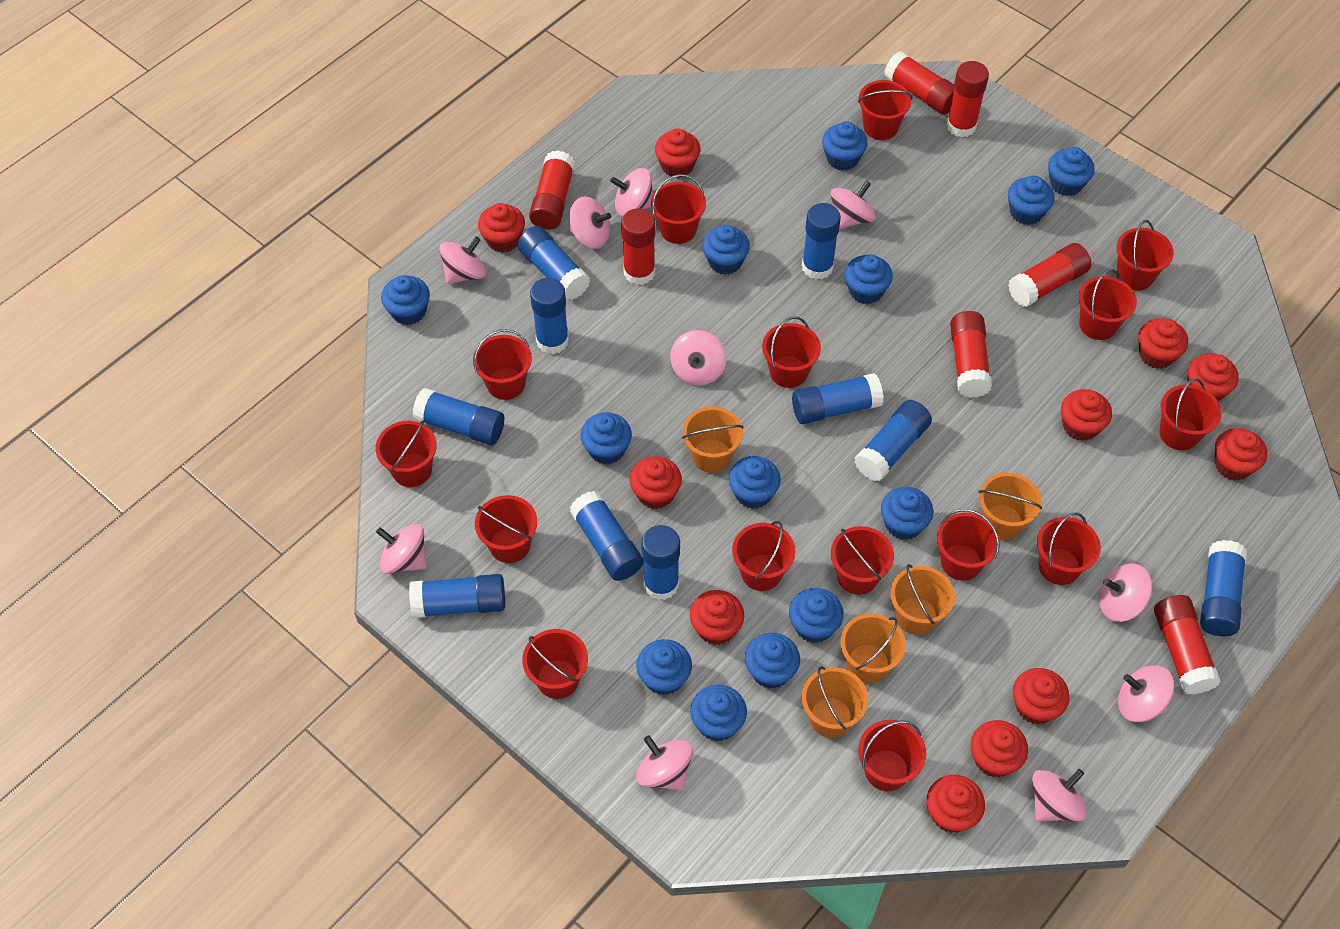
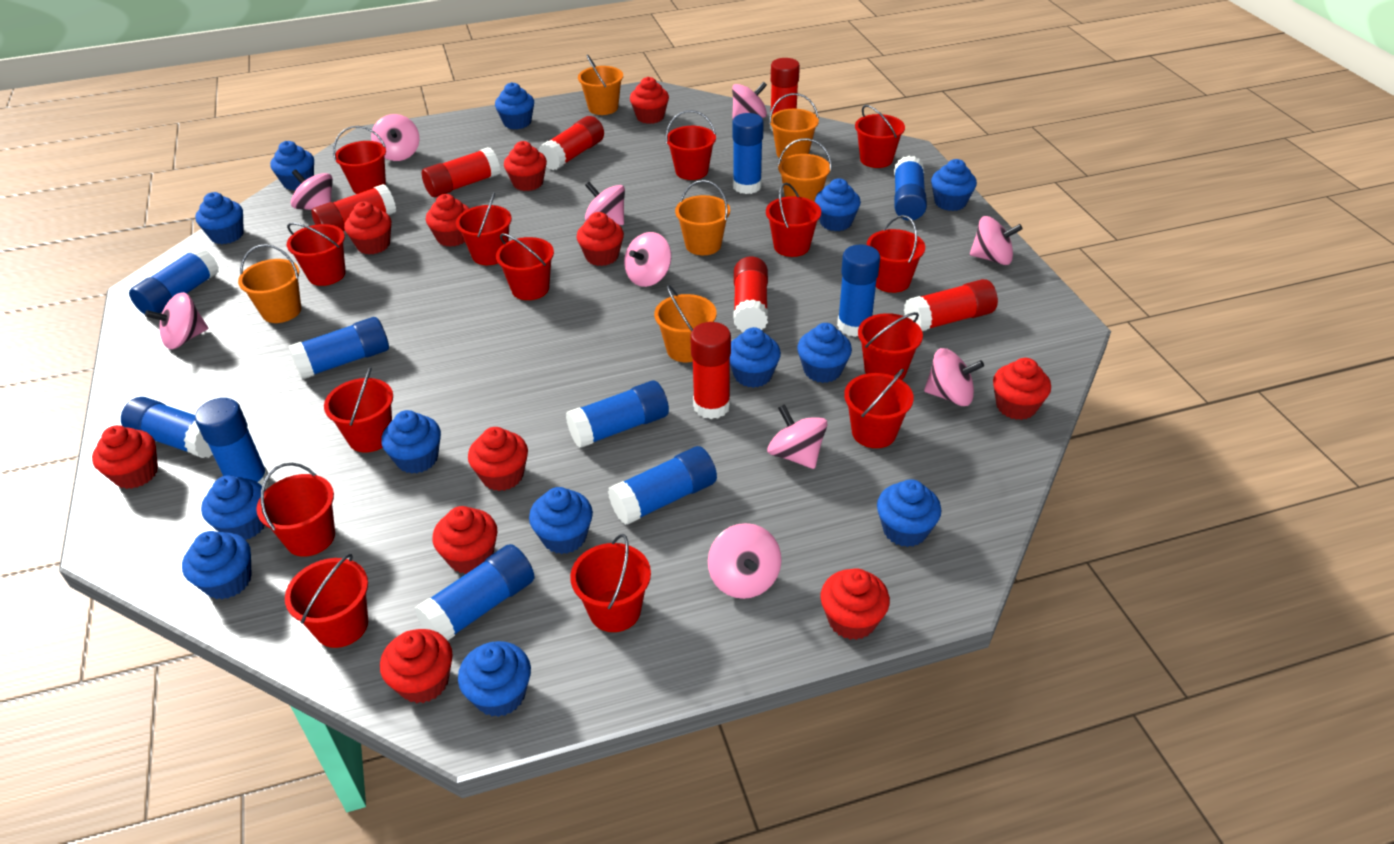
orange bucket: 5 -> 6
red bucket: 15 -> 14

